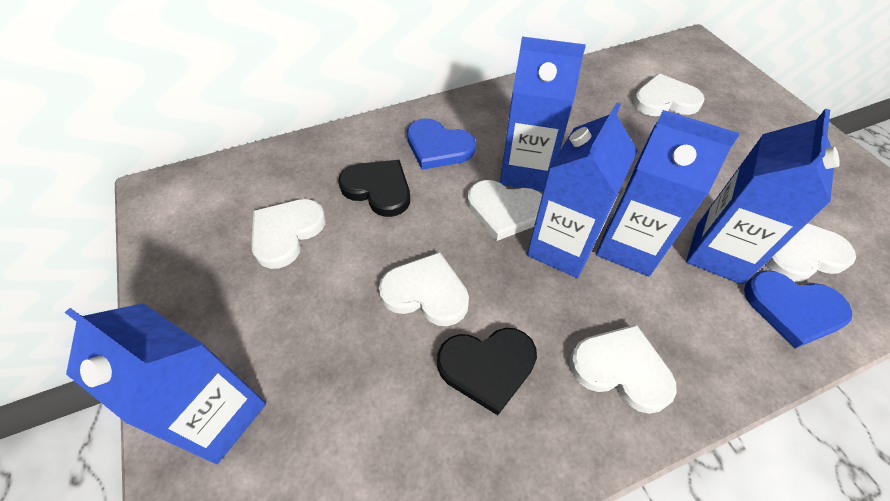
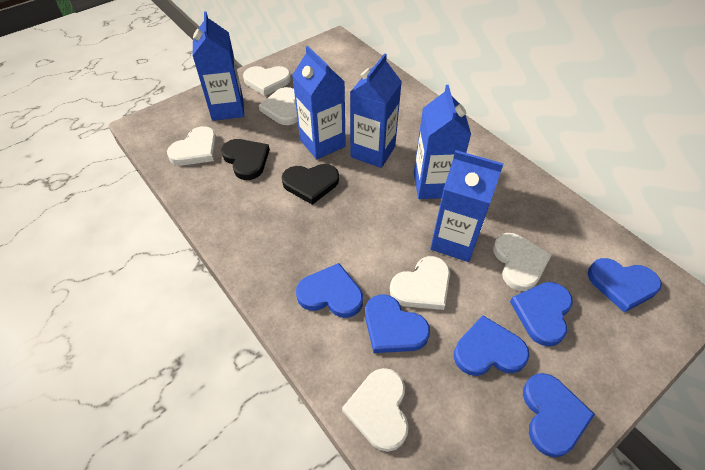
blue heart: 2 -> 6

